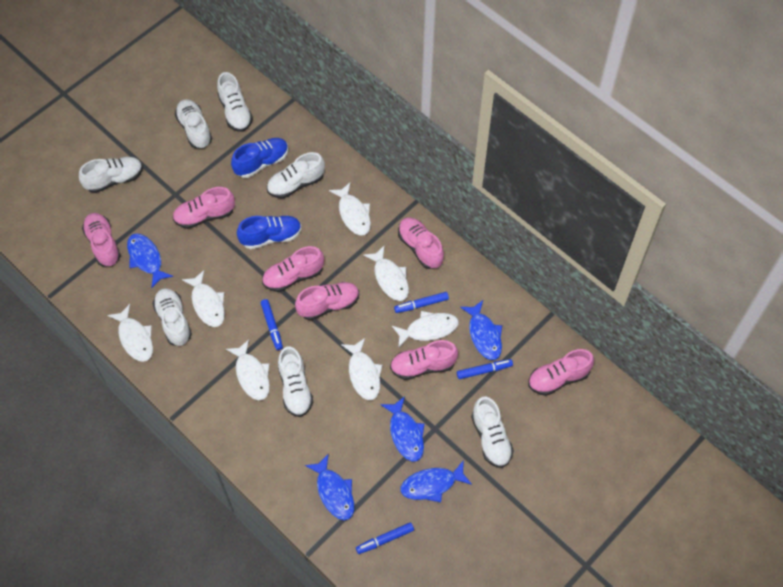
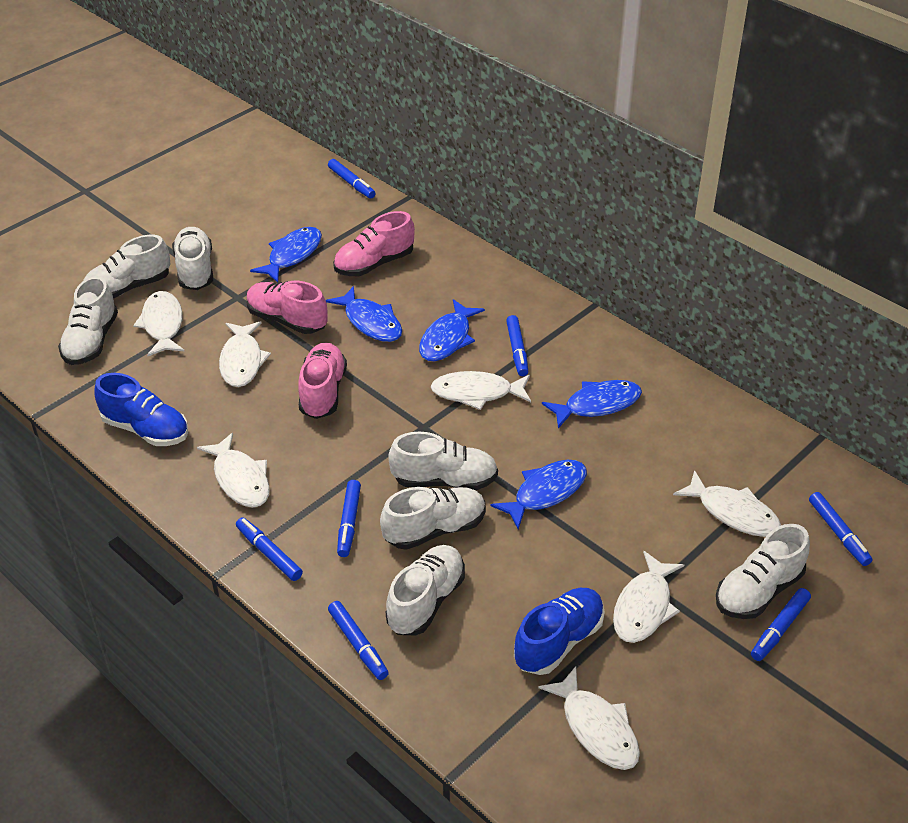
blue marker: 4 -> 7
pink shoe: 7 -> 3

